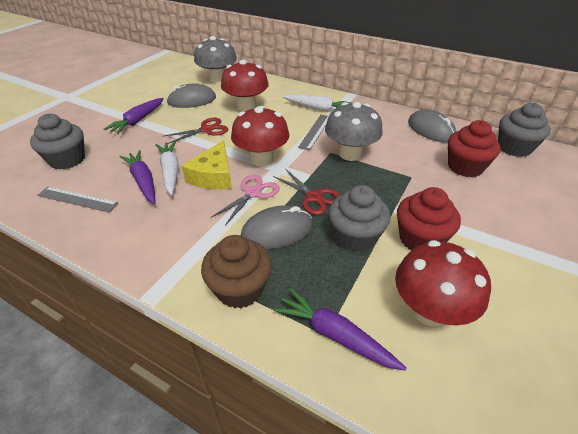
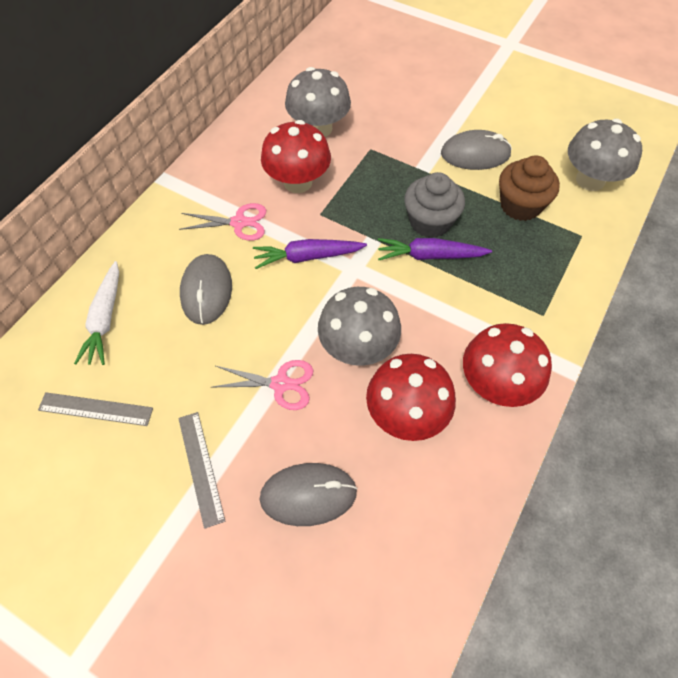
grey cupcake: 3 -> 1
grey mushroom: 2 -> 3
pink scissors: 1 -> 2
purple carrot: 3 -> 2
red cupcake: 2 -> 0
red scissors: 2 -> 0
white carrot: 2 -> 1
yellow cheese: 1 -> 0

